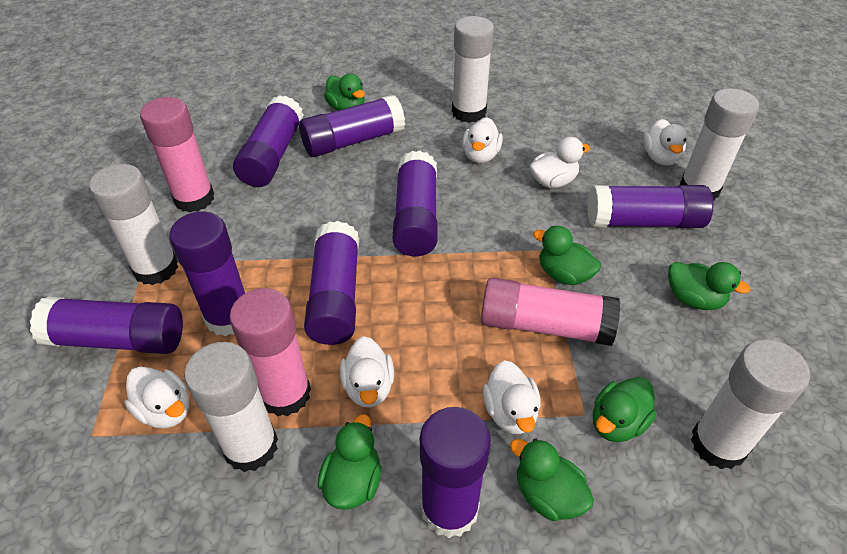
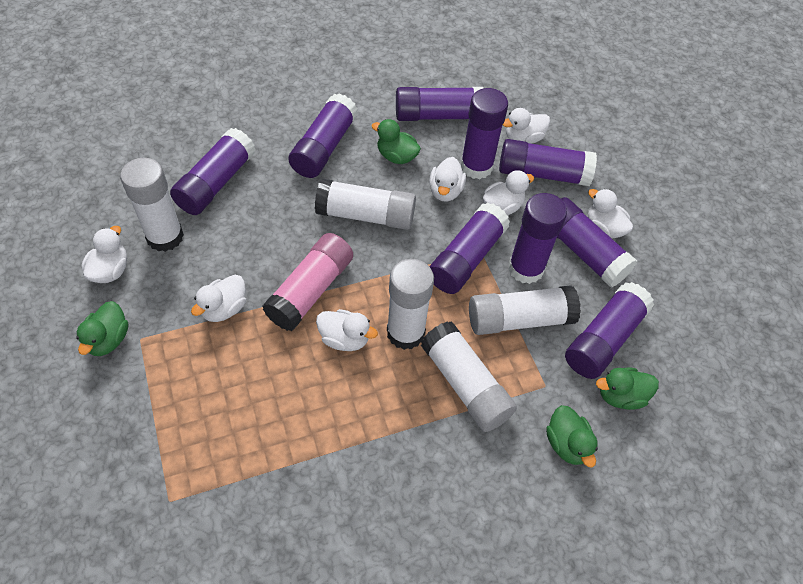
green duck: 6 -> 4
pink glue stick: 3 -> 1
purple glue stick: 8 -> 9
white duck: 6 -> 7

